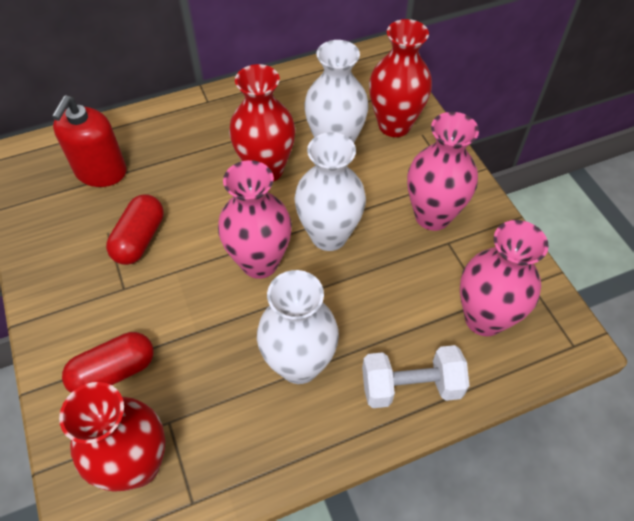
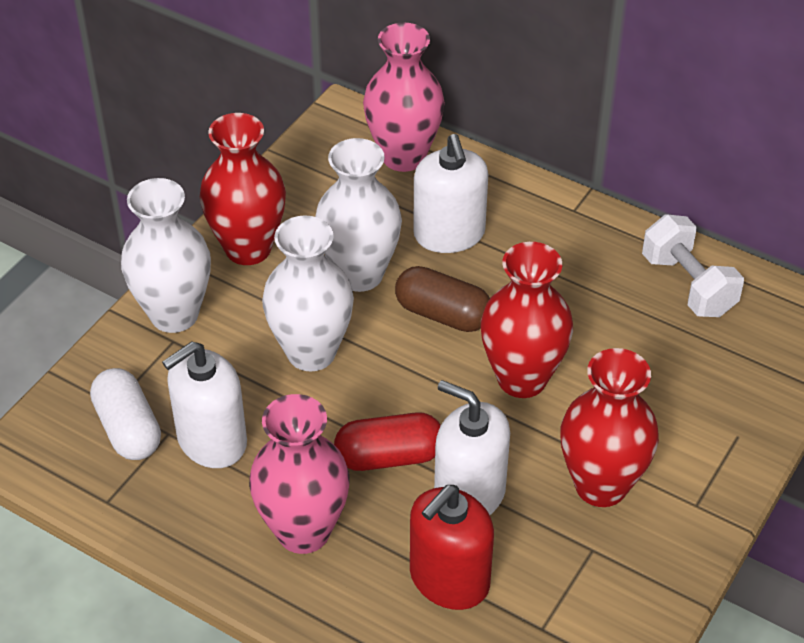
brown capsule: 0 -> 1
pink vase: 3 -> 2
red capsule: 2 -> 1
white capsule: 0 -> 1
white soap dispenser: 0 -> 3

